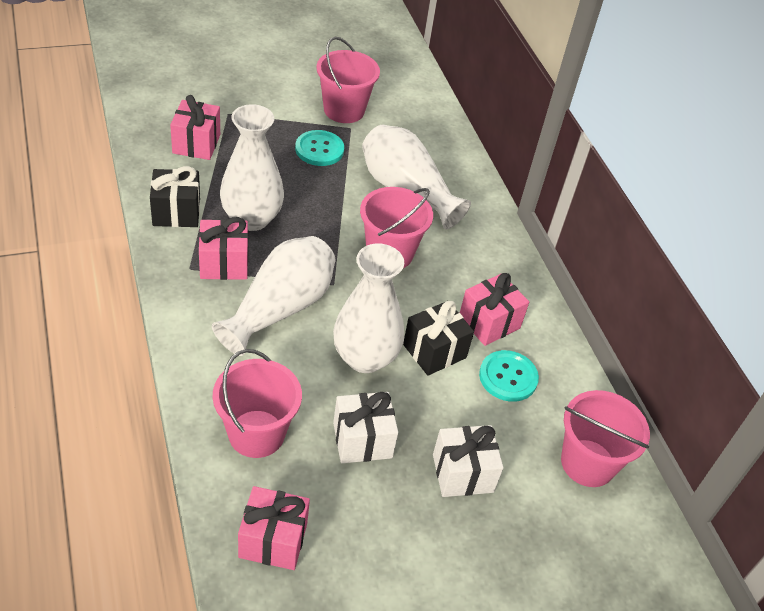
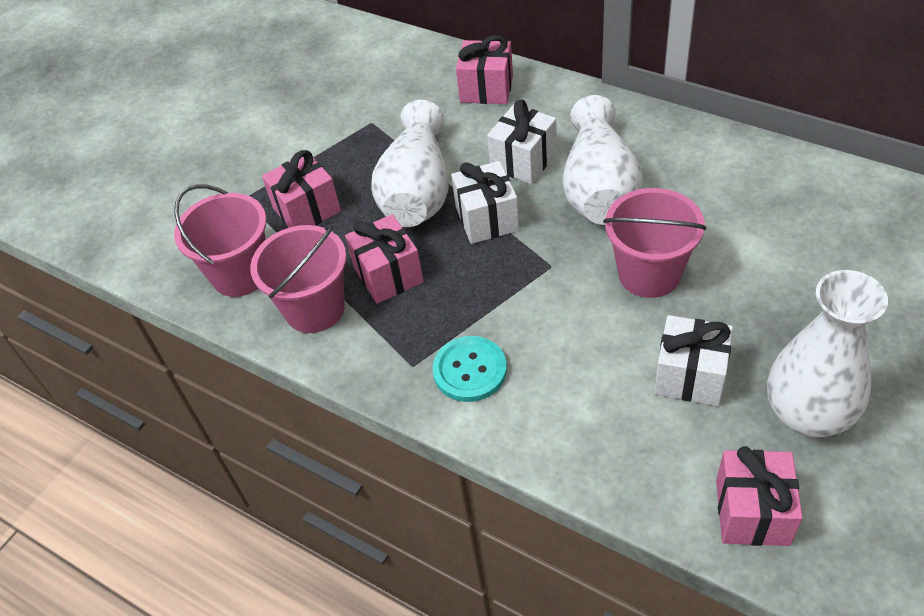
black gift: 2 -> 0
pink bucket: 4 -> 3
turquoise button: 2 -> 1
white gift: 2 -> 3
white vase: 4 -> 3

